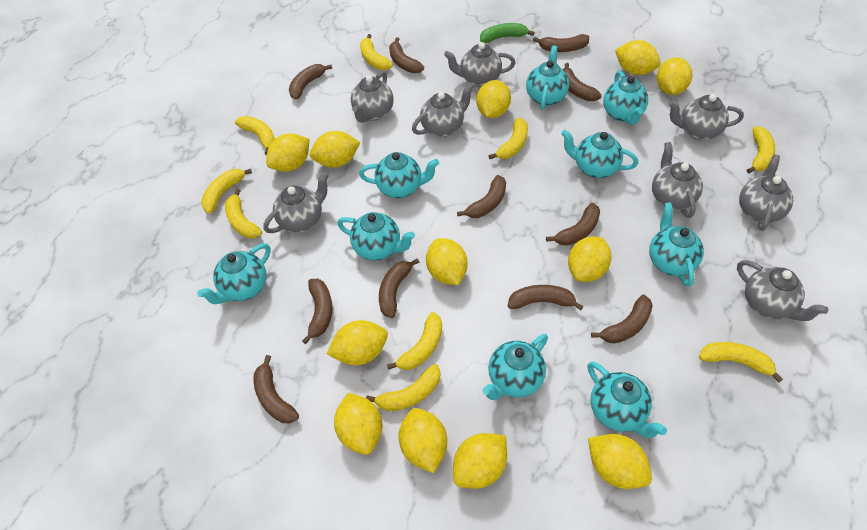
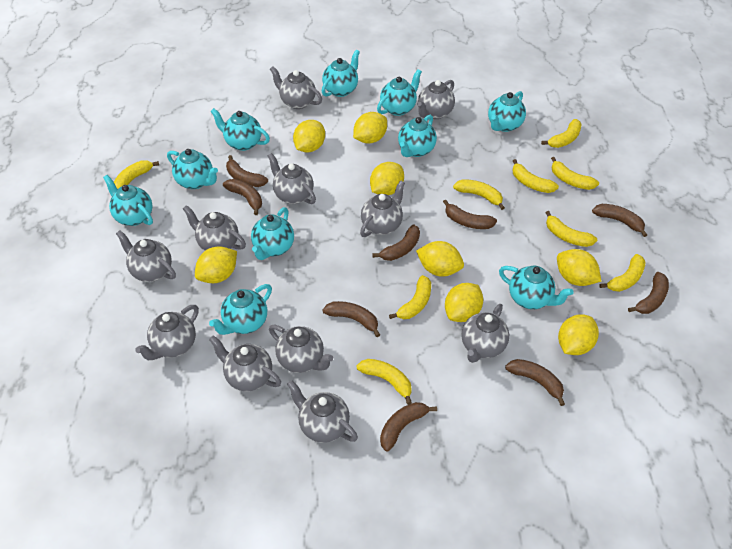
brown banana: 11 -> 9
green banana: 1 -> 0
grey teapot: 8 -> 11
turquoise teapot: 9 -> 10
yellow lemon: 12 -> 8

